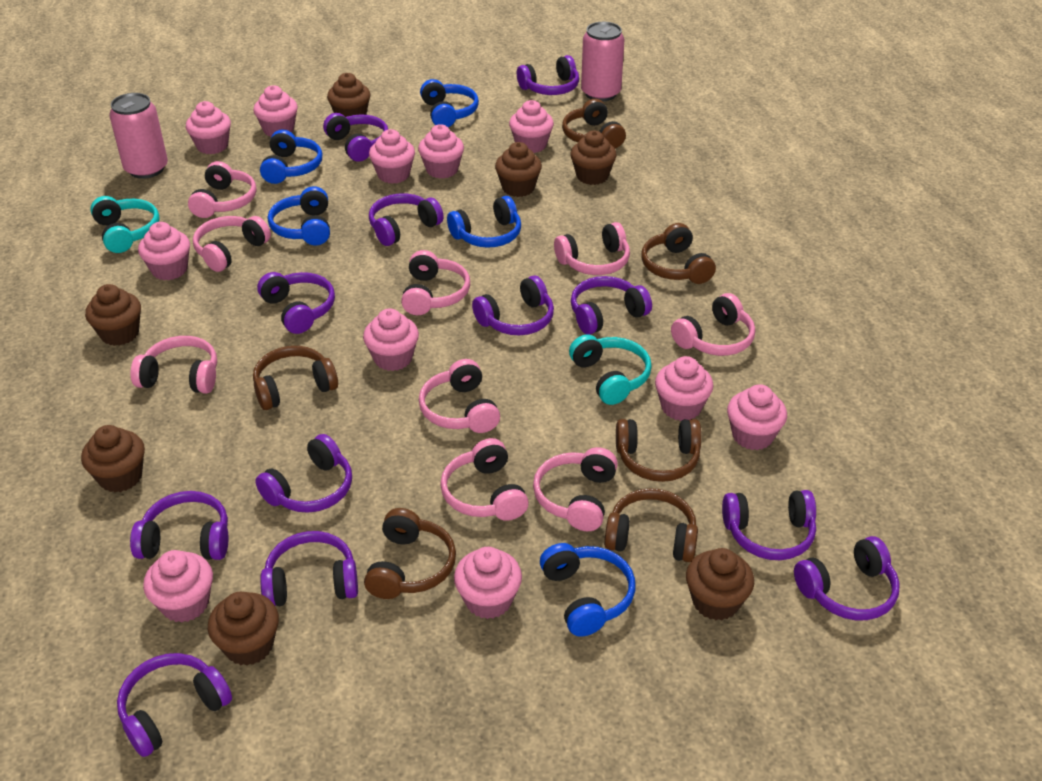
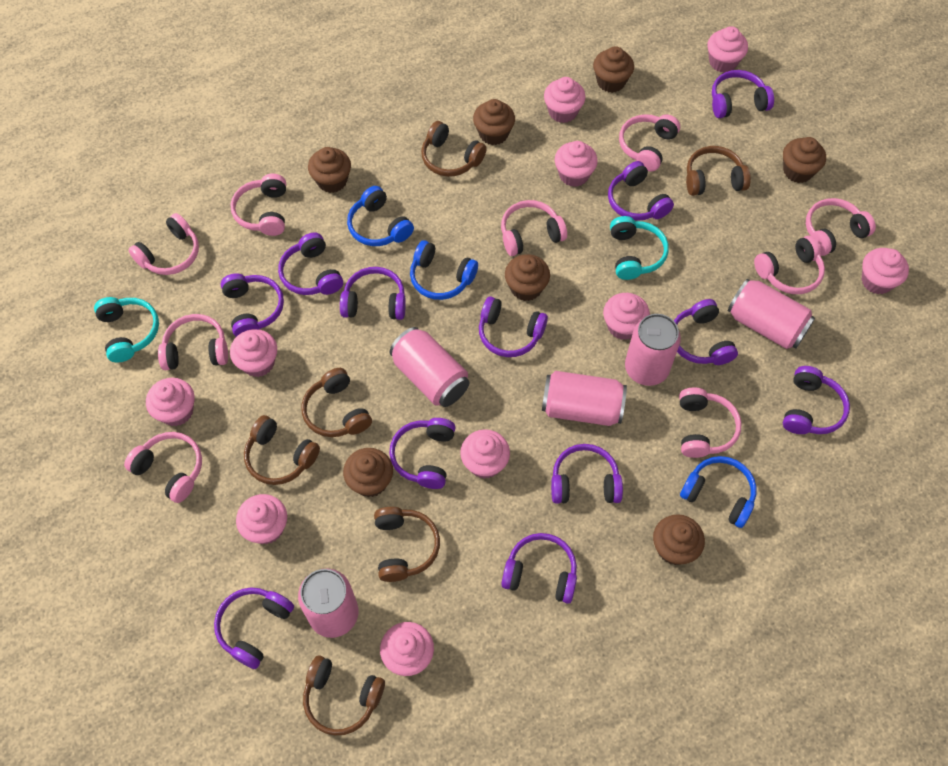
blue headphones: 5 -> 3
pink can: 2 -> 5
pink cupcake: 11 -> 10

